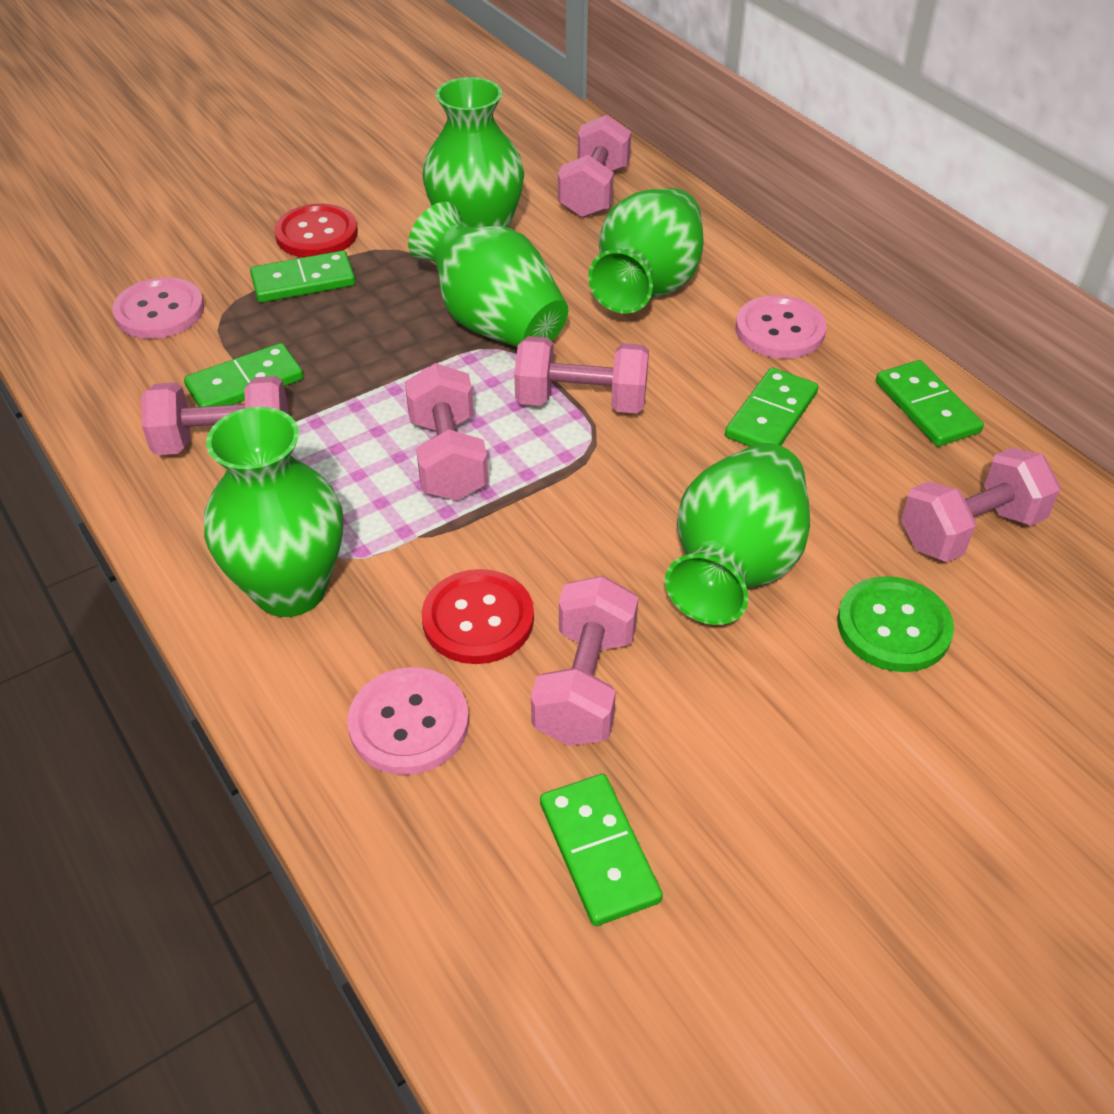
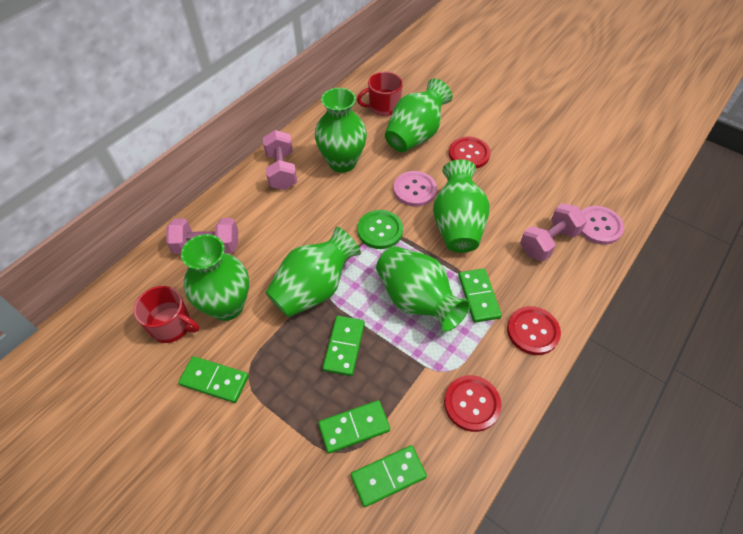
green vase: 5 -> 6
pink button: 3 -> 2
pink dumbbell: 6 -> 3
red button: 2 -> 3
red mug: 0 -> 2

